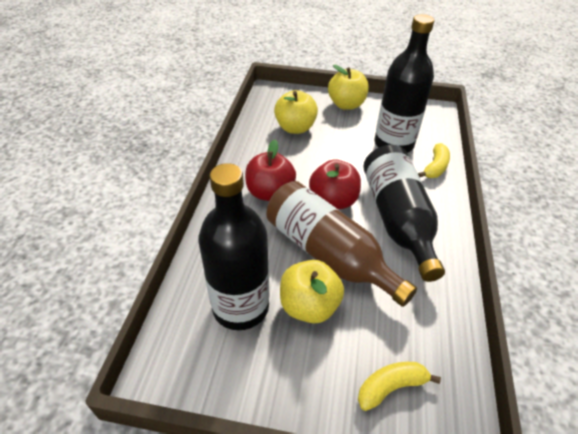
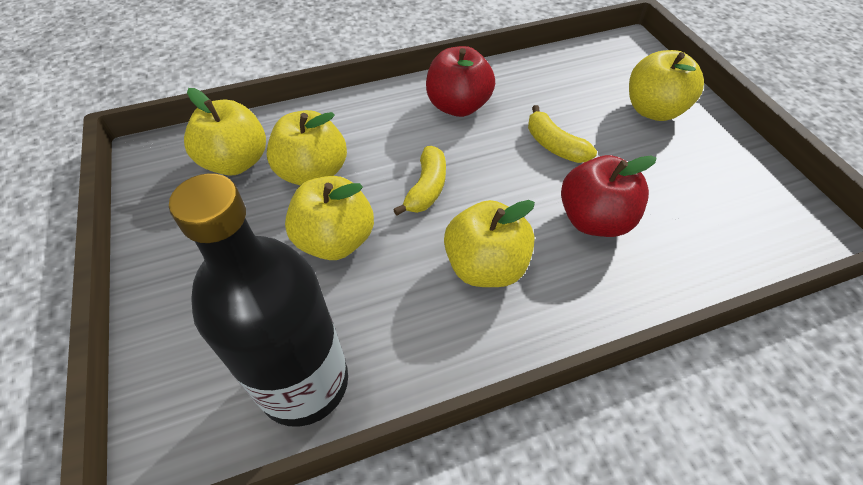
black bottle: 3 -> 1
brown bottle: 1 -> 0
yellow apple: 3 -> 5

